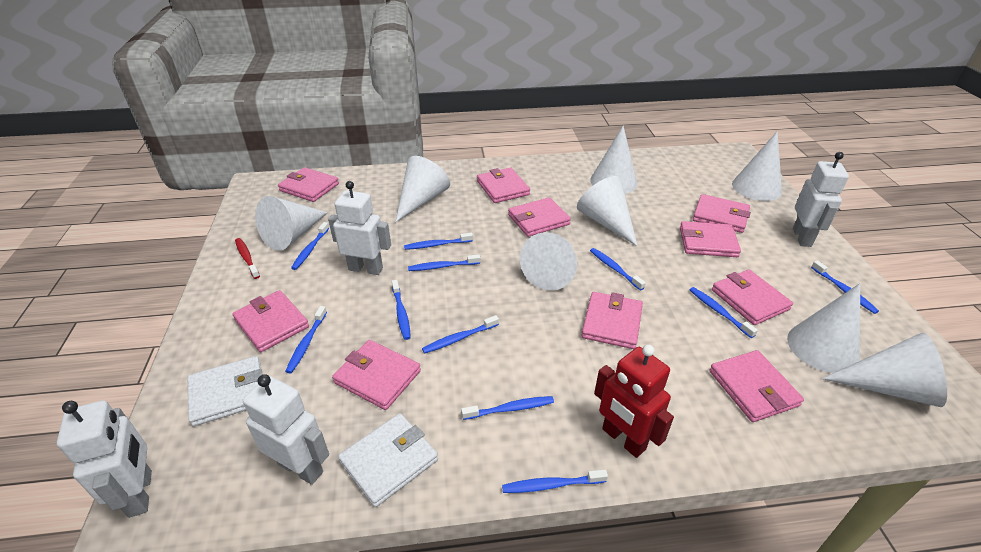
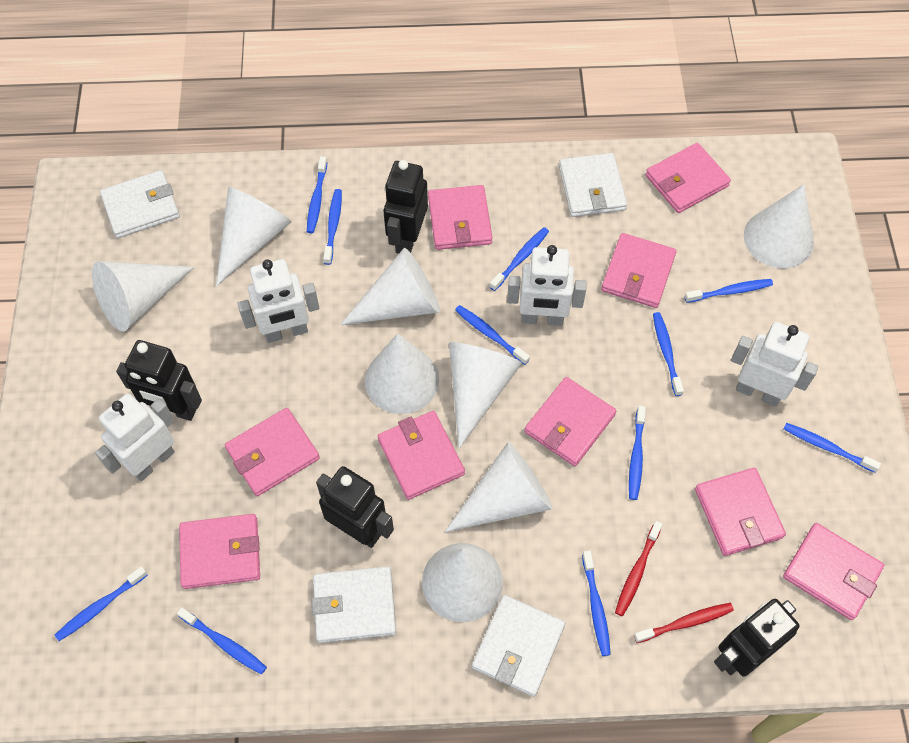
black robot: 0 -> 4
pink wallet: 10 -> 9
red robot: 1 -> 0
red toothbrush: 1 -> 2
white wallet: 2 -> 4

